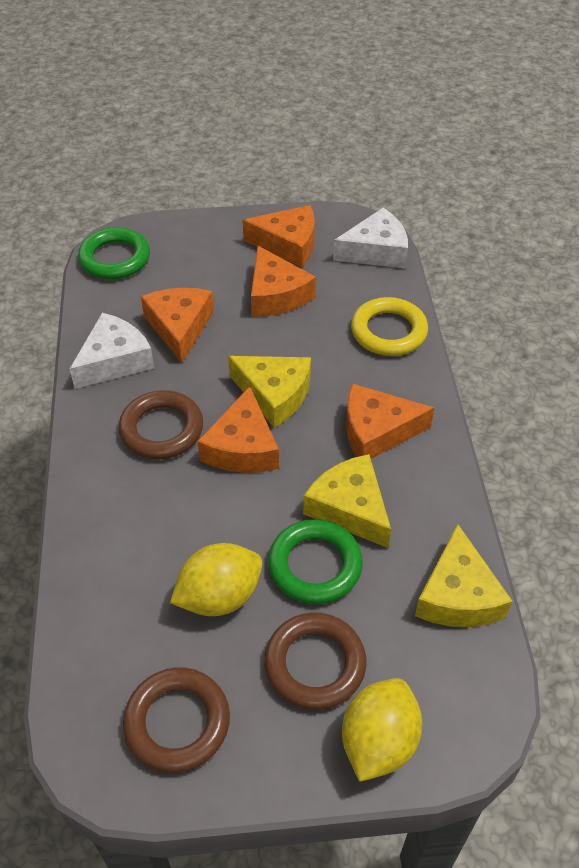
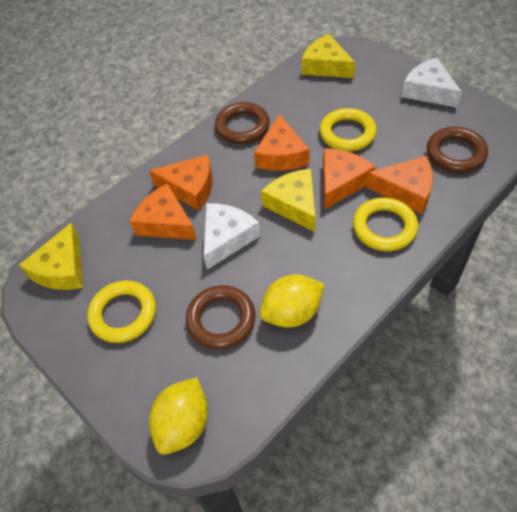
green ring: 2 -> 0
yellow ring: 1 -> 3

